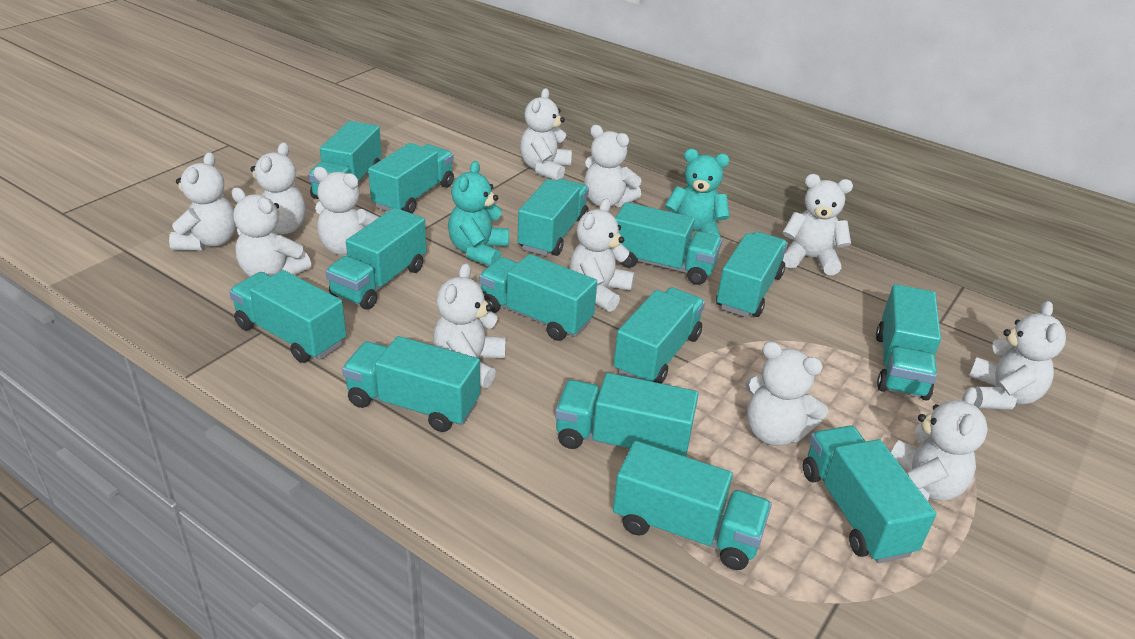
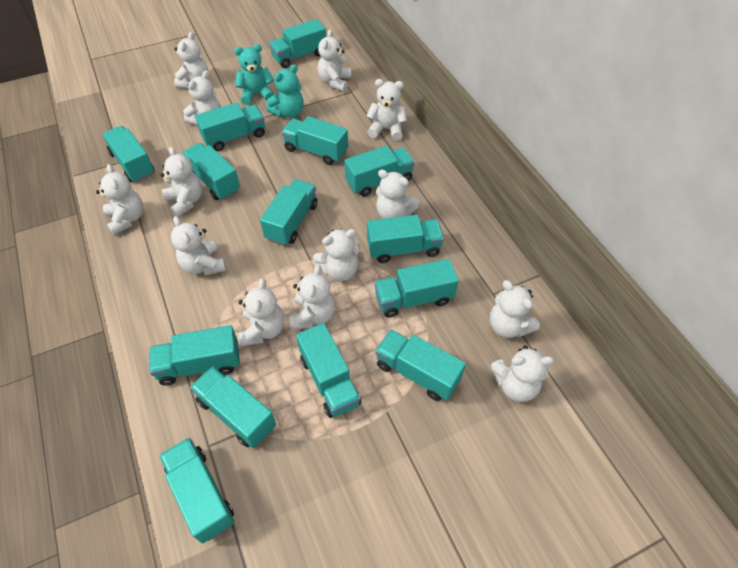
white teddy bear: 12 -> 13

